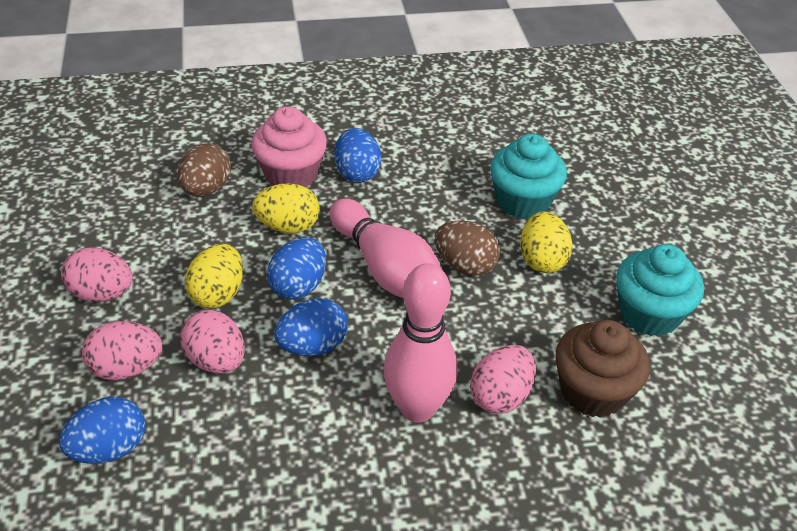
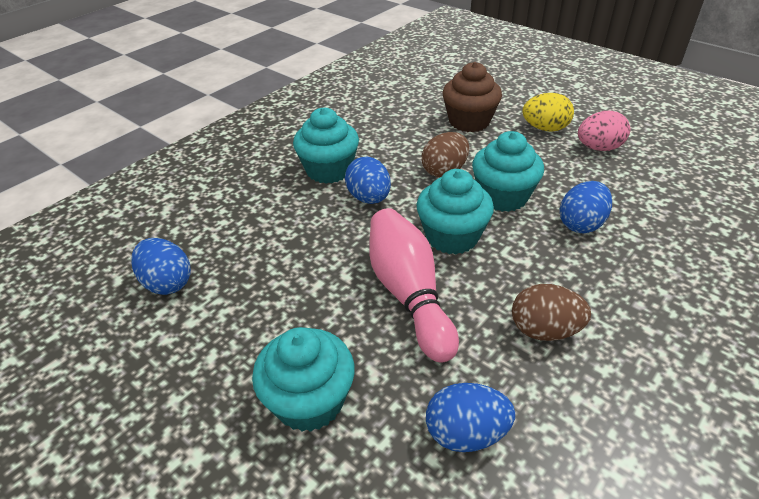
pink bowling pin: 2 -> 1
pink cupcake: 1 -> 0
pink egg: 4 -> 1
turquoise cupcake: 2 -> 4
yellow egg: 3 -> 1

